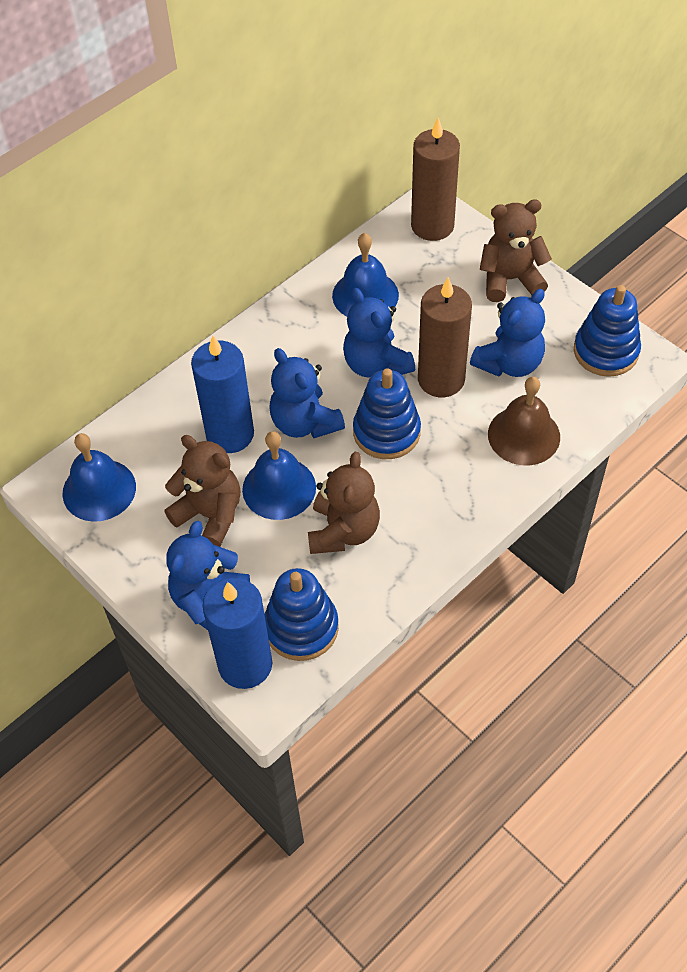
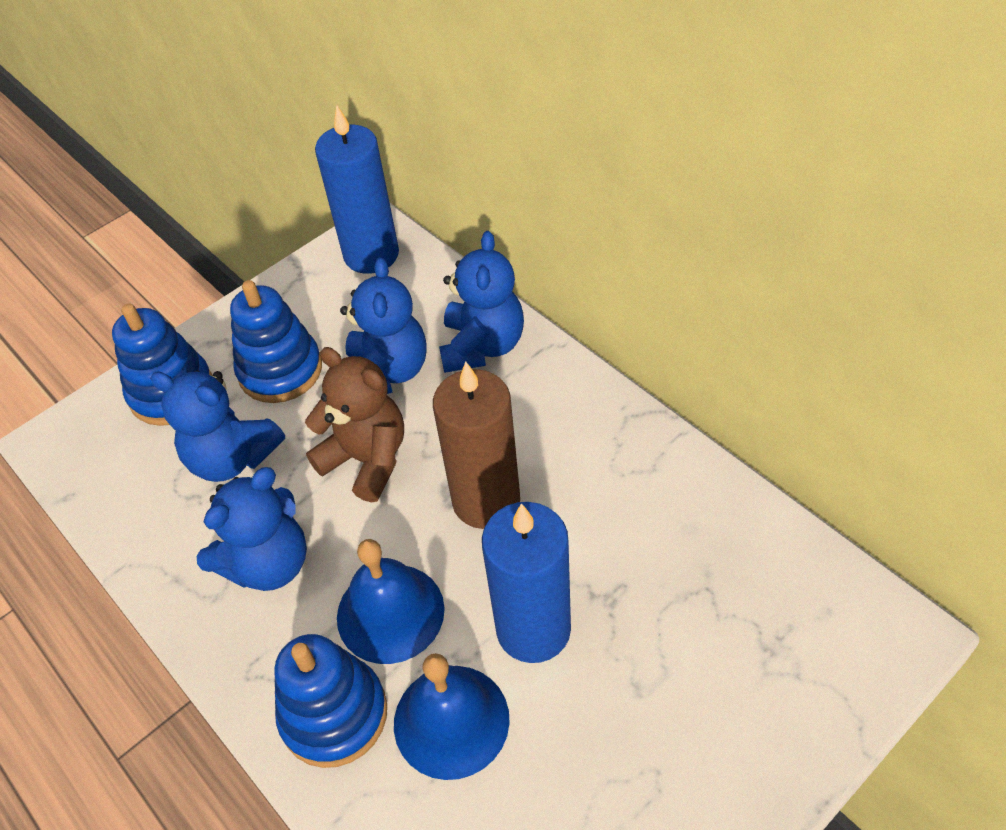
blue bell: 3 -> 2
brown bell: 1 -> 0
brown candle: 2 -> 1
brown teddy bear: 3 -> 1

